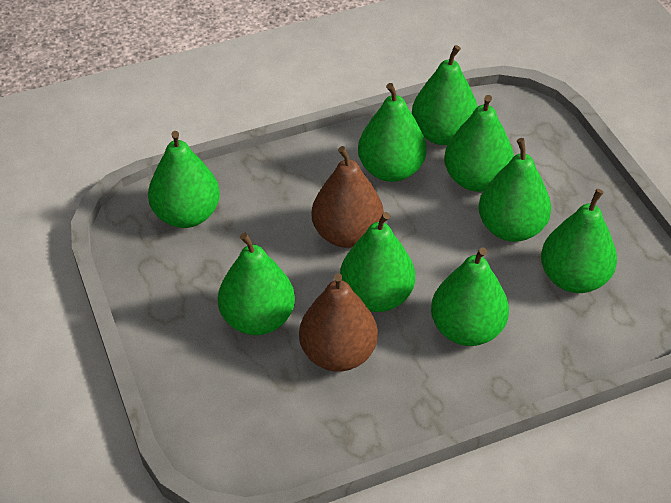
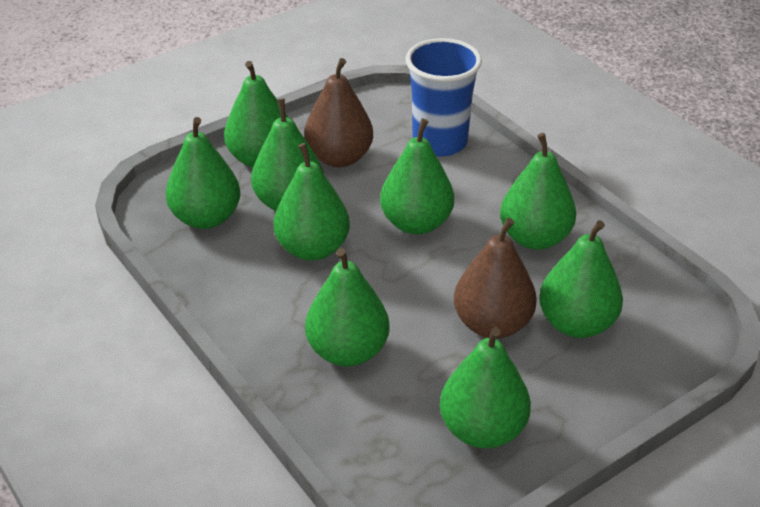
blue cup: 0 -> 1

